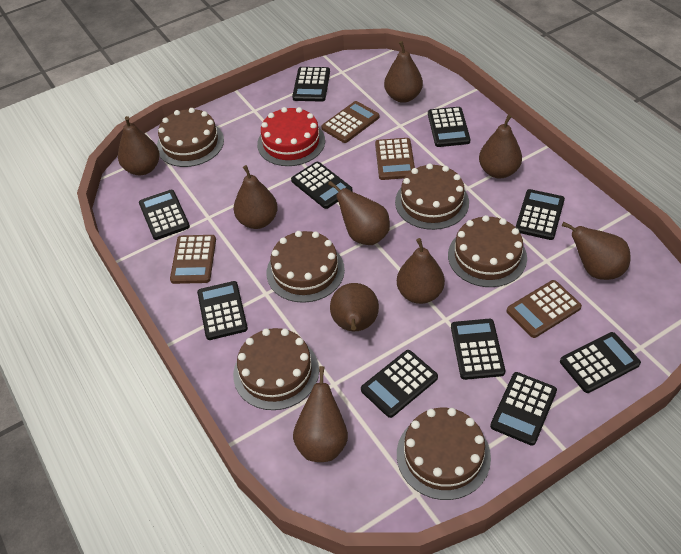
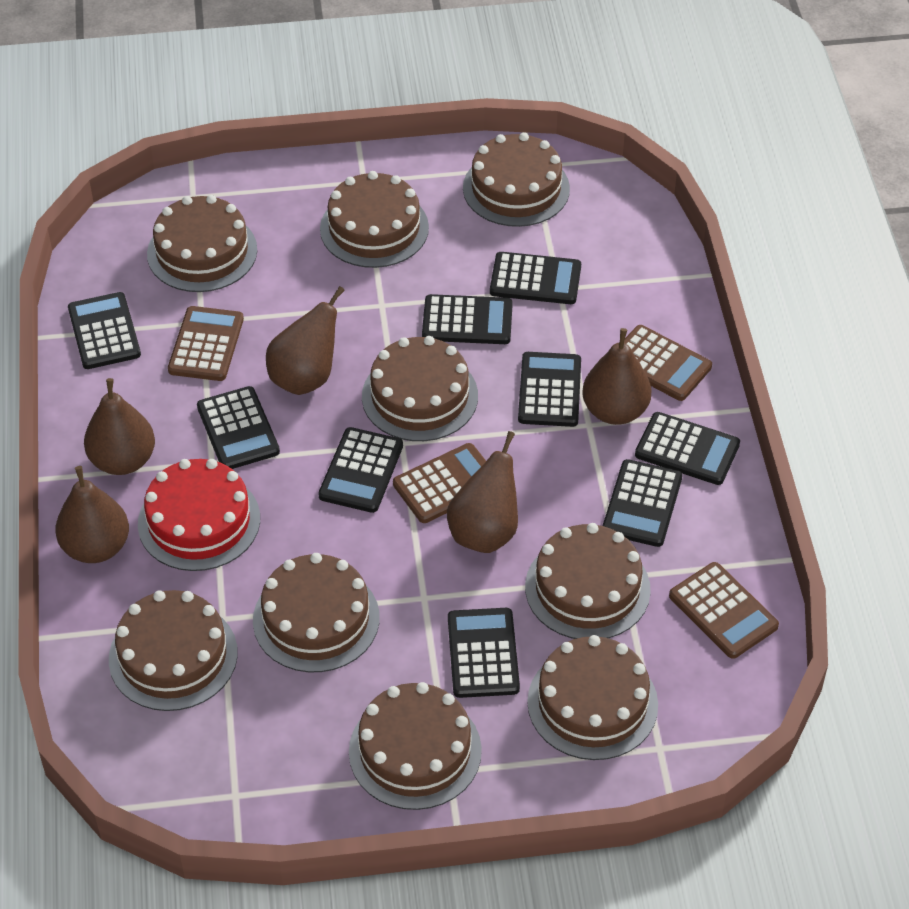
black calculator: 10 -> 9
brown cake: 6 -> 9
brown pear: 9 -> 5

